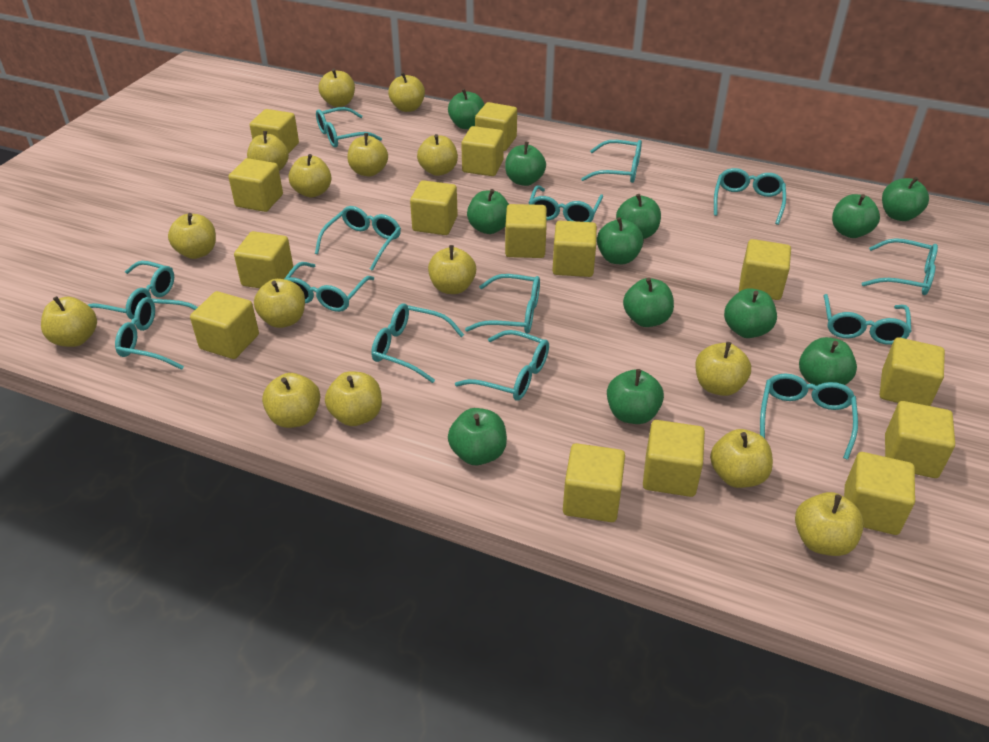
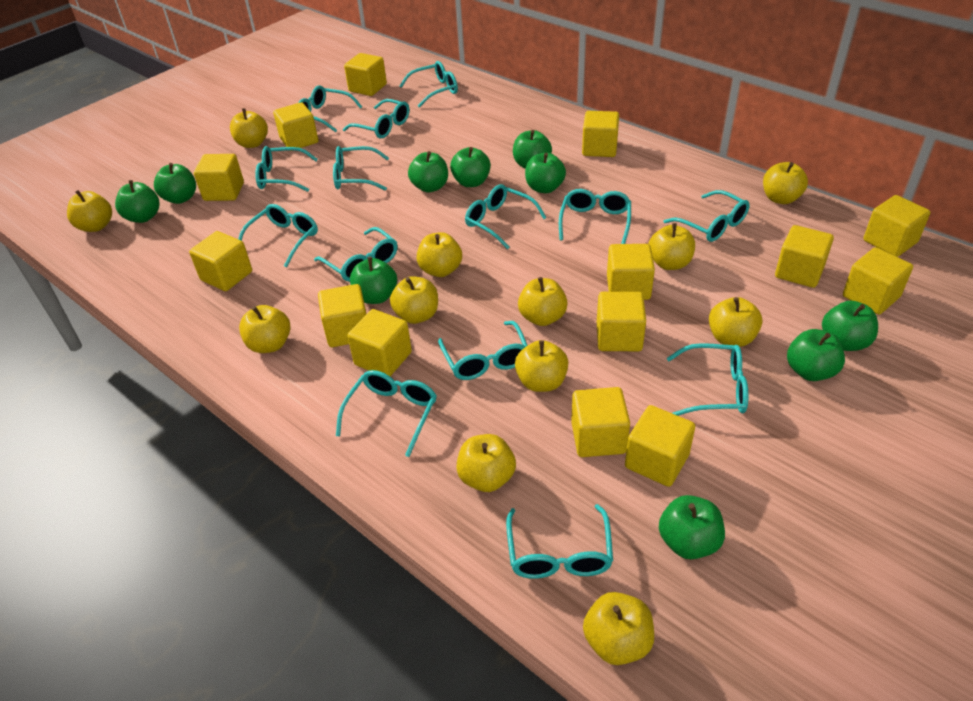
green apple: 12 -> 10
yellow apple: 15 -> 12
yellow cube: 15 -> 14

